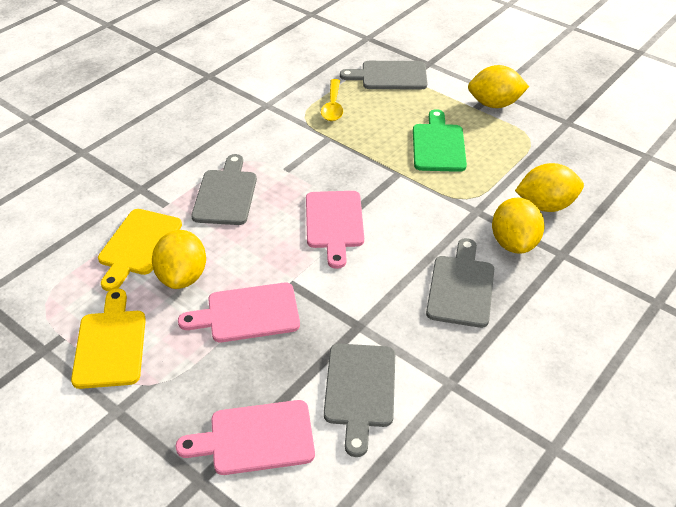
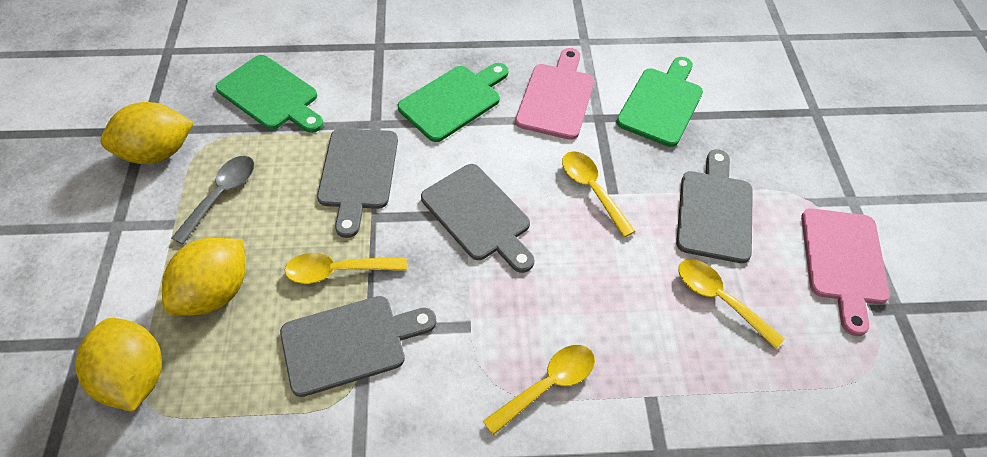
green cutting board: 1 -> 3
grey spoon: 0 -> 1
pink cutting board: 3 -> 2
yellow cutting board: 2 -> 0
yellow lemon: 4 -> 3
yellow spoon: 1 -> 4

